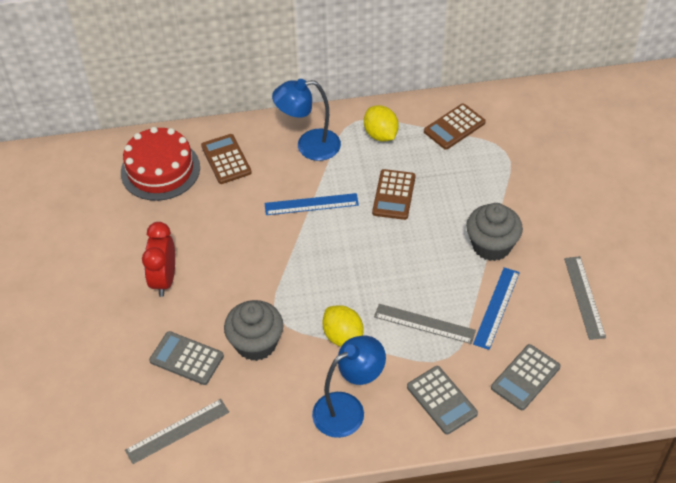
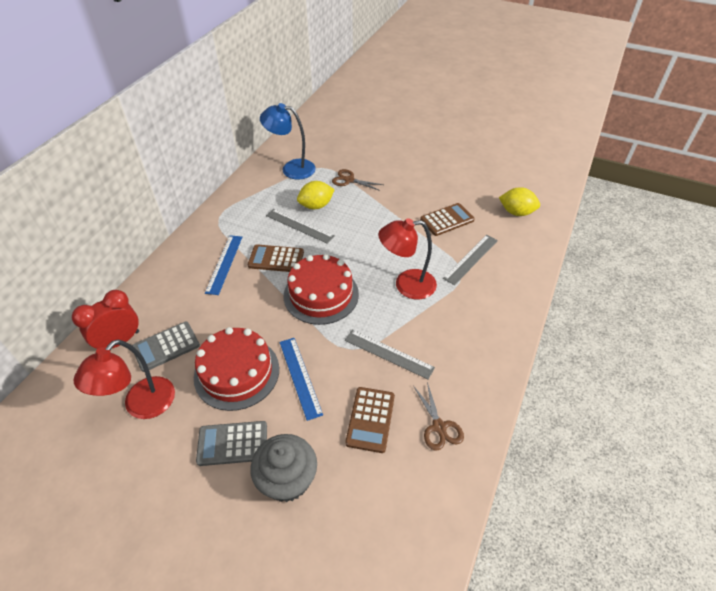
blue lamp: 2 -> 1
brown scissors: 0 -> 2
grey calculator: 3 -> 2
grey cupcake: 2 -> 1
red cake: 1 -> 2
red lamp: 0 -> 2

